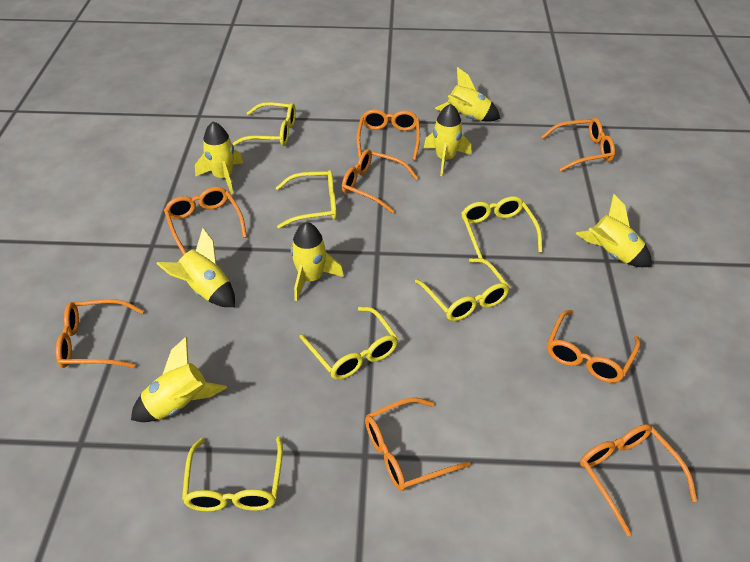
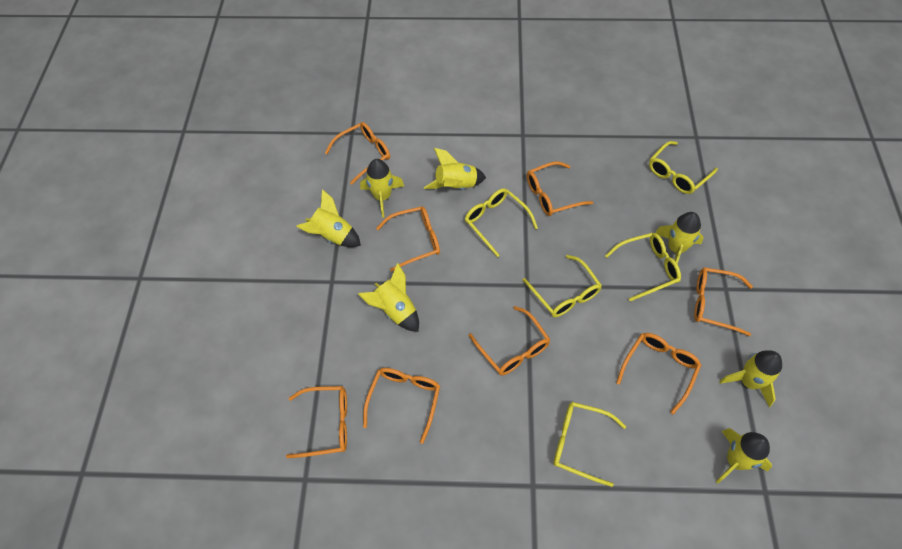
yellow glasses: 6 -> 5

